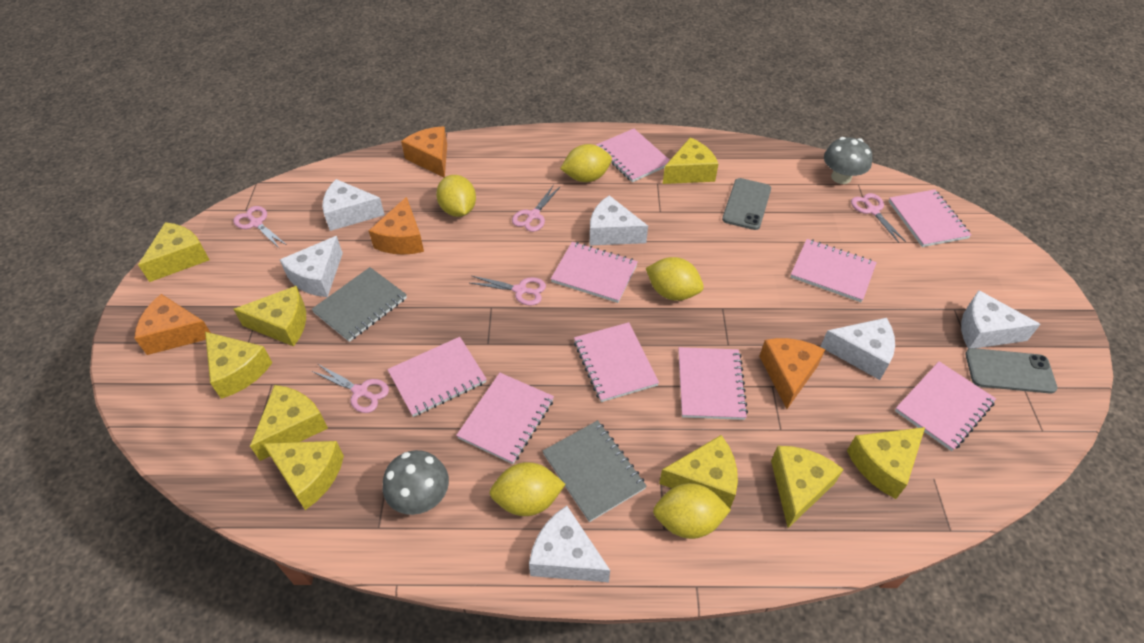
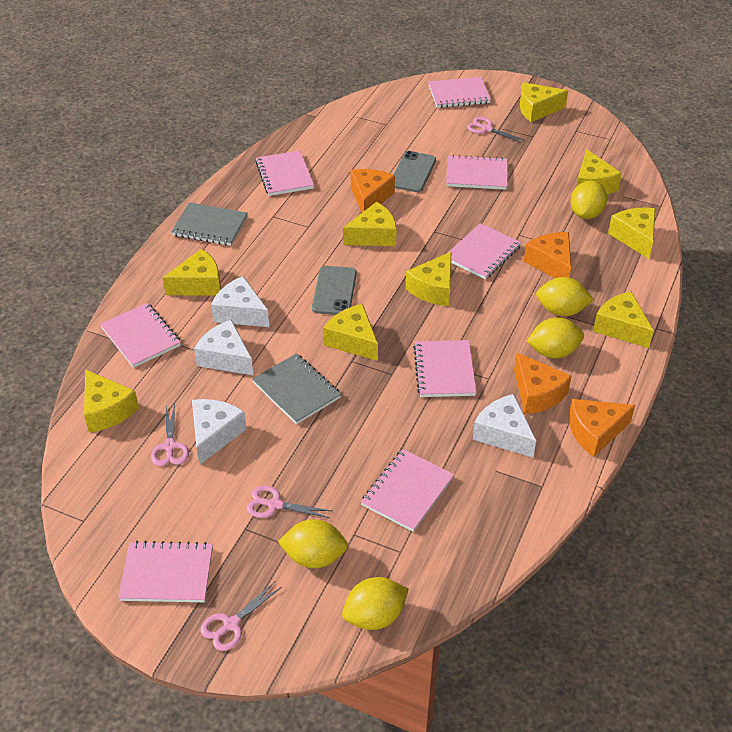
grey mushroom: 2 -> 0
pink notebook: 9 -> 8
pink scissors: 5 -> 4
white cheese: 6 -> 4

